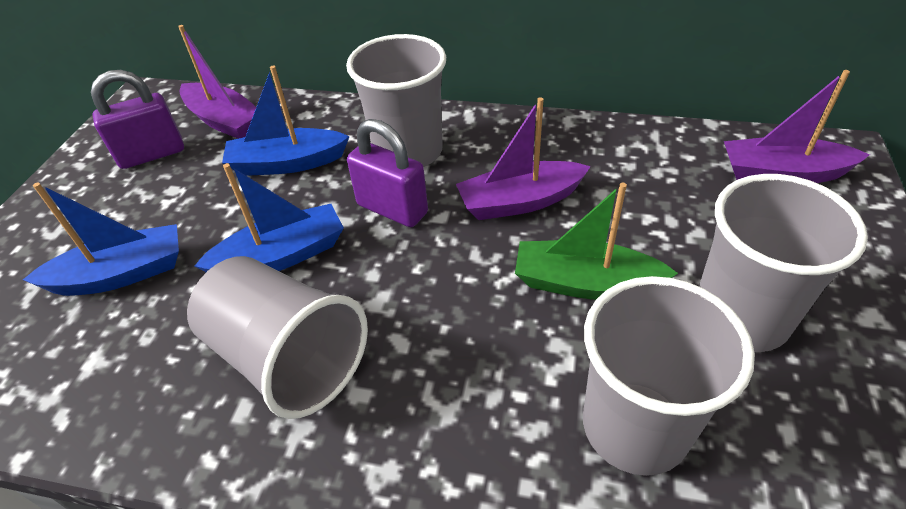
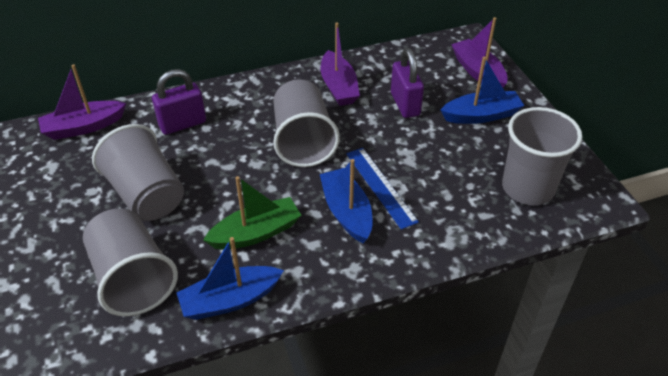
blue ruler: 0 -> 1

